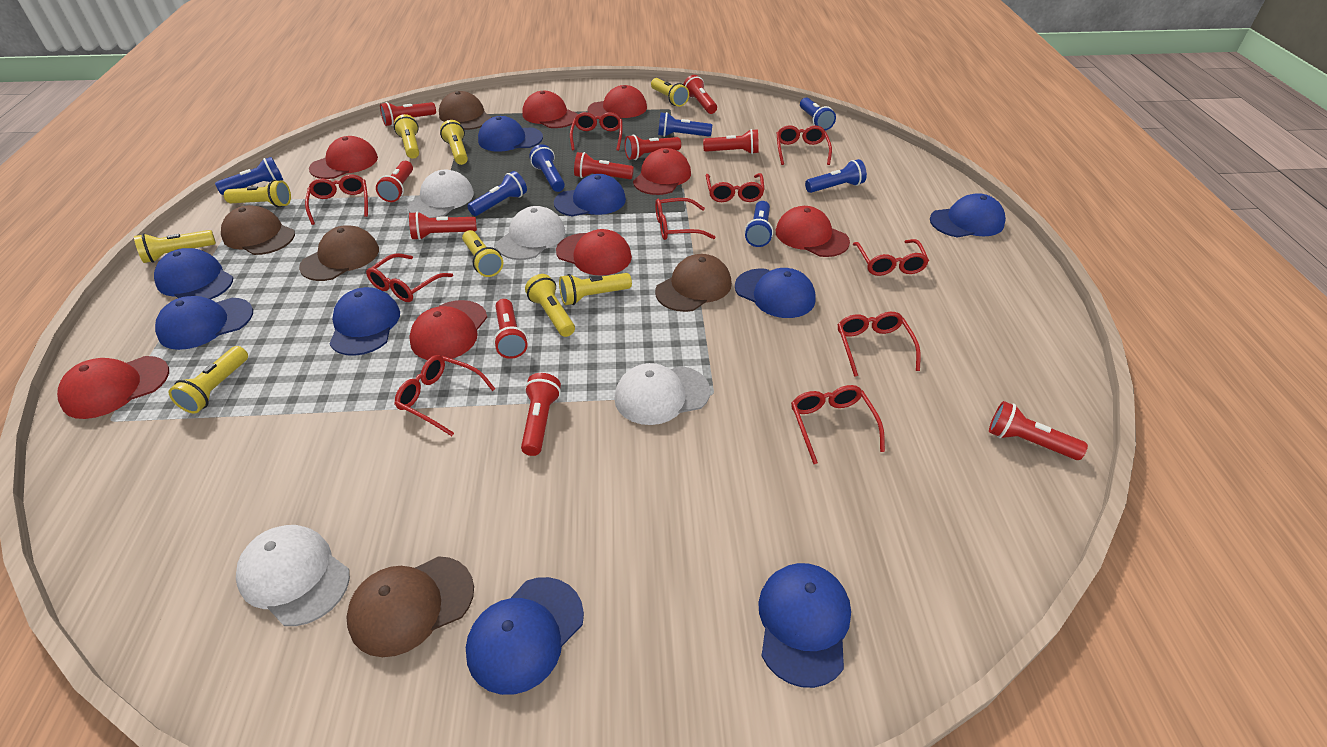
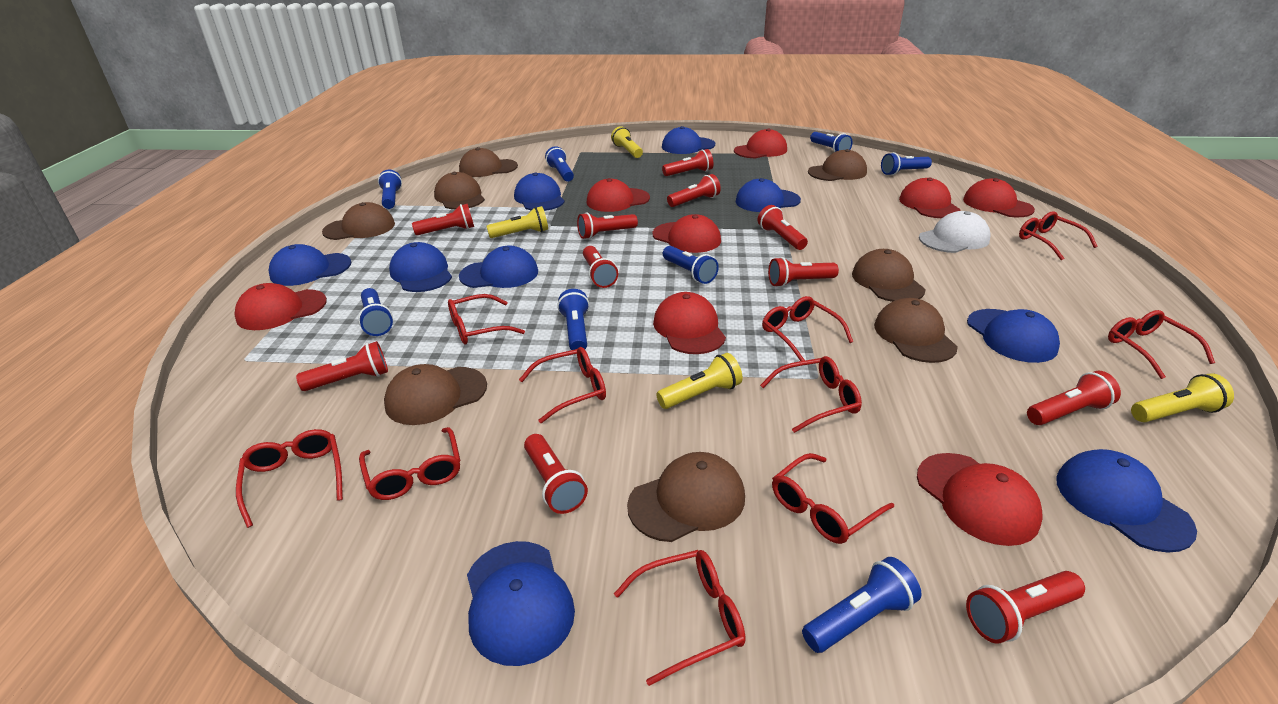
blue flashlight: 7 -> 8
brown cap: 5 -> 8
red flashlight: 10 -> 11
white cap: 4 -> 1
yellow flashlight: 9 -> 4

